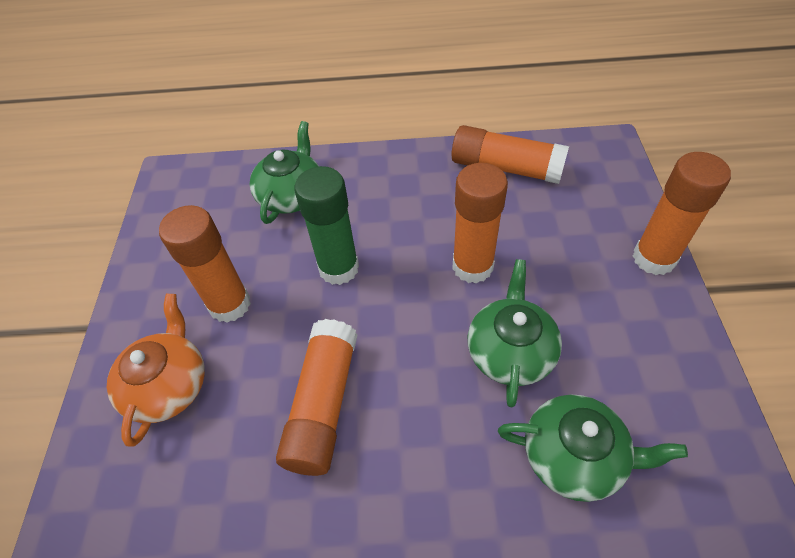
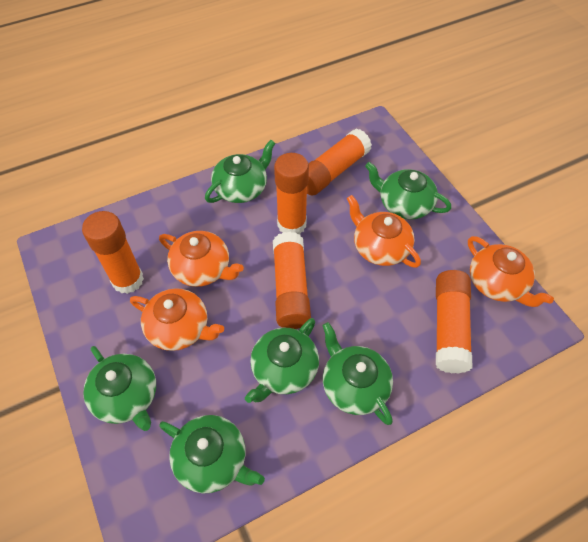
green glue stick: 1 -> 0
green teapot: 3 -> 6
orange teapot: 1 -> 4

